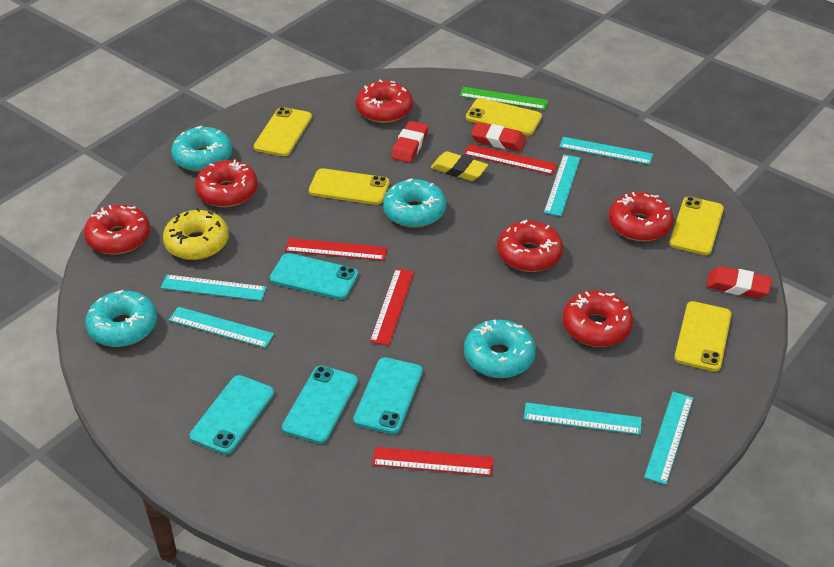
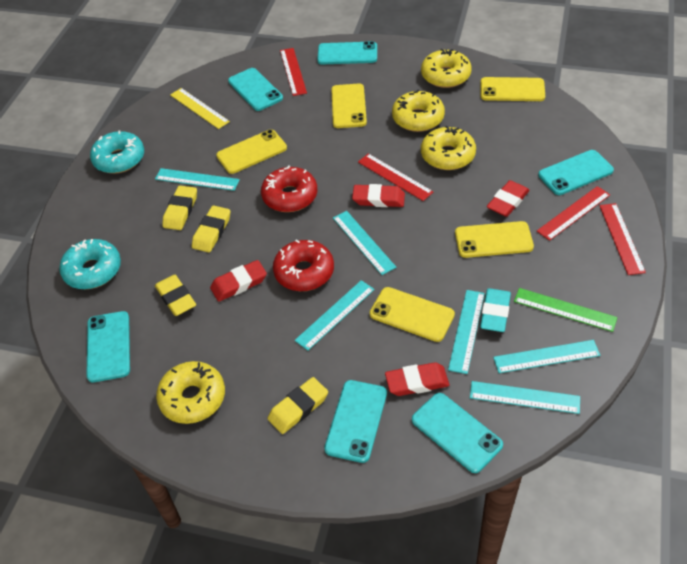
red donut: 6 -> 2
red eraser: 3 -> 4
turquoise donut: 4 -> 2
turquoise eraser: 0 -> 1
turquoise phone: 4 -> 6
yellow donut: 1 -> 4
yellow eraser: 1 -> 4
yellow ruler: 0 -> 1

